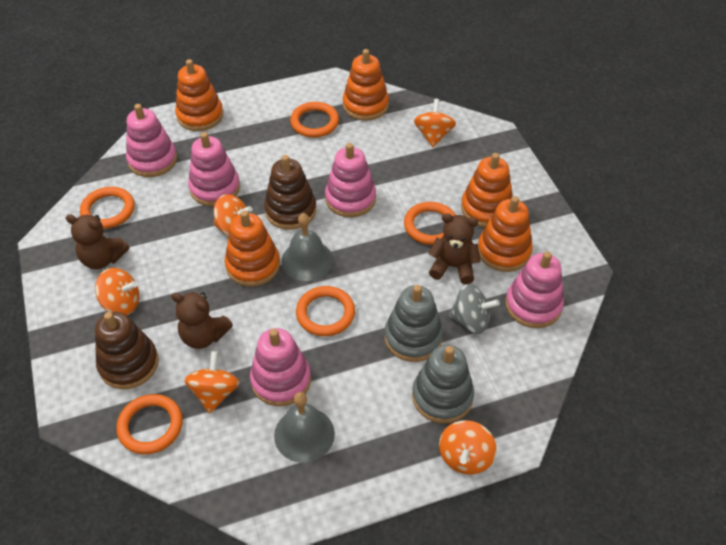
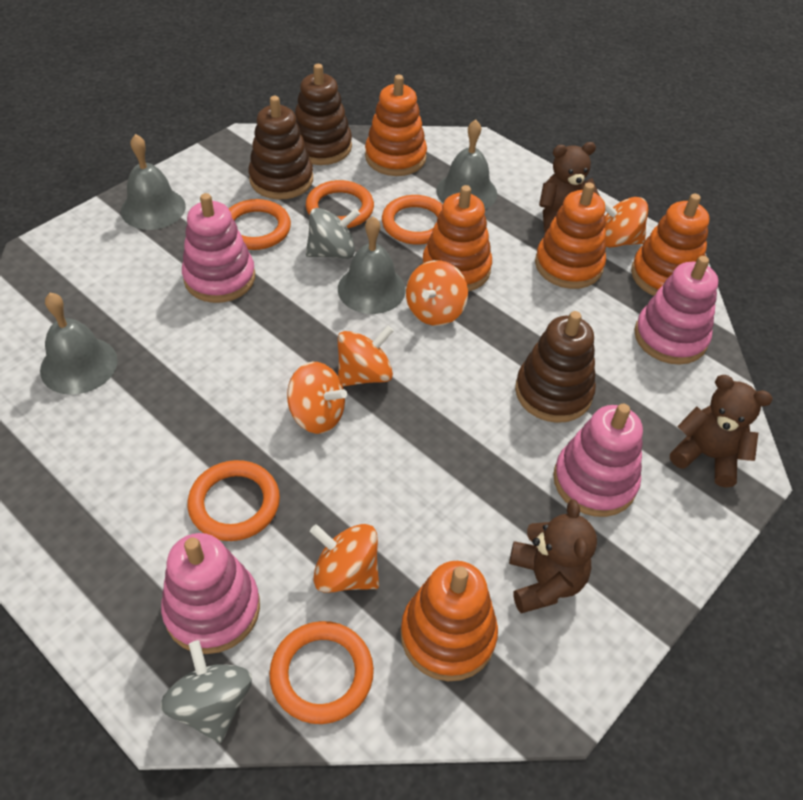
brown stacking toy: 2 -> 3
grey bell: 2 -> 4
grey spinning top: 1 -> 2
grey stacking toy: 2 -> 0
pink stacking toy: 5 -> 4

